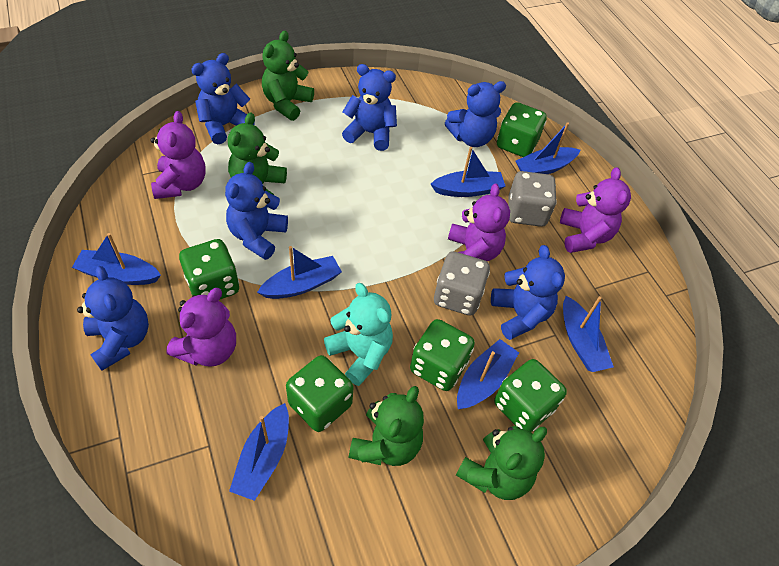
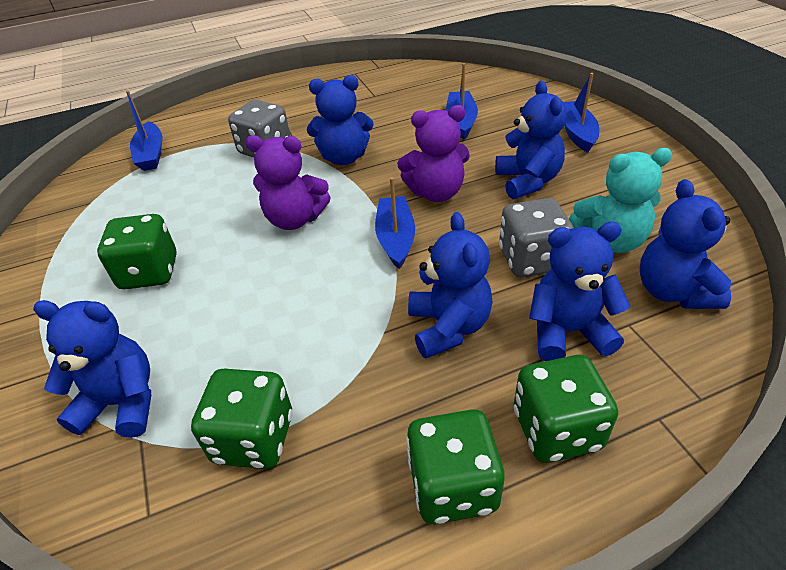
blue boat: 7 -> 4
green dice: 5 -> 4
green teddy bear: 4 -> 0
purple teddy bear: 4 -> 2

